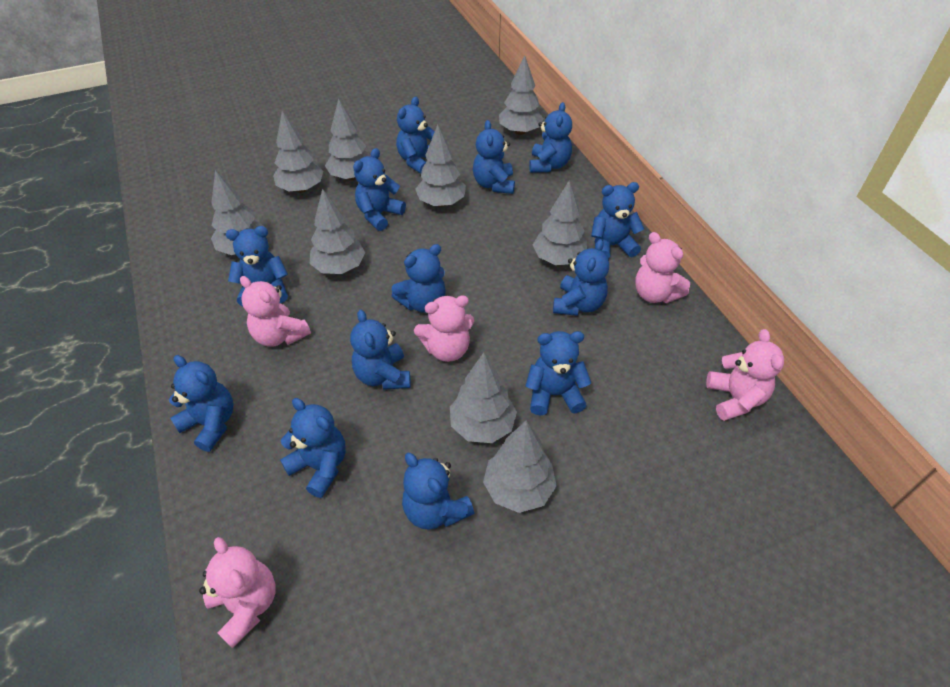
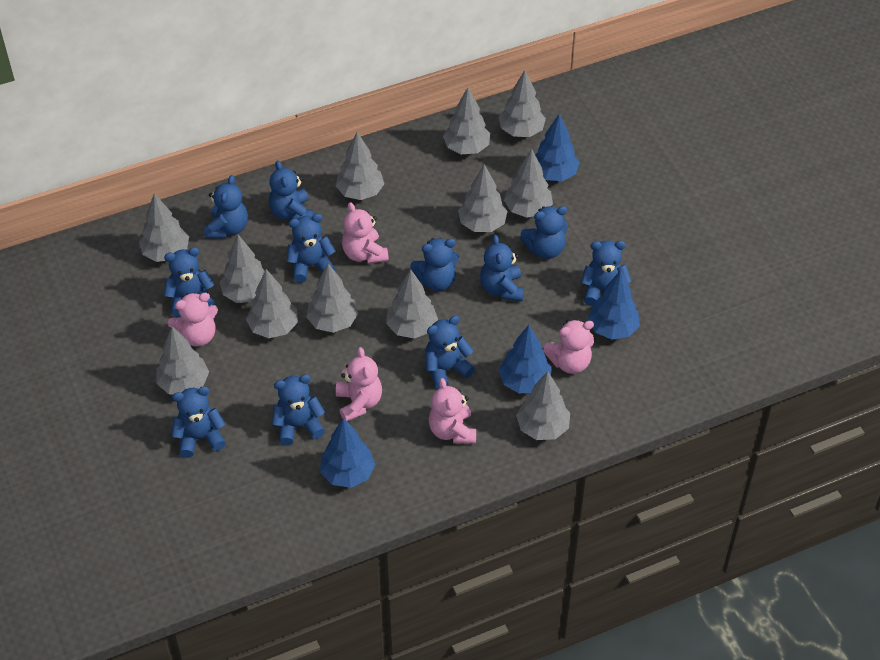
blue teddy bear: 13 -> 11
blue tree: 0 -> 4
grey tree: 9 -> 12

